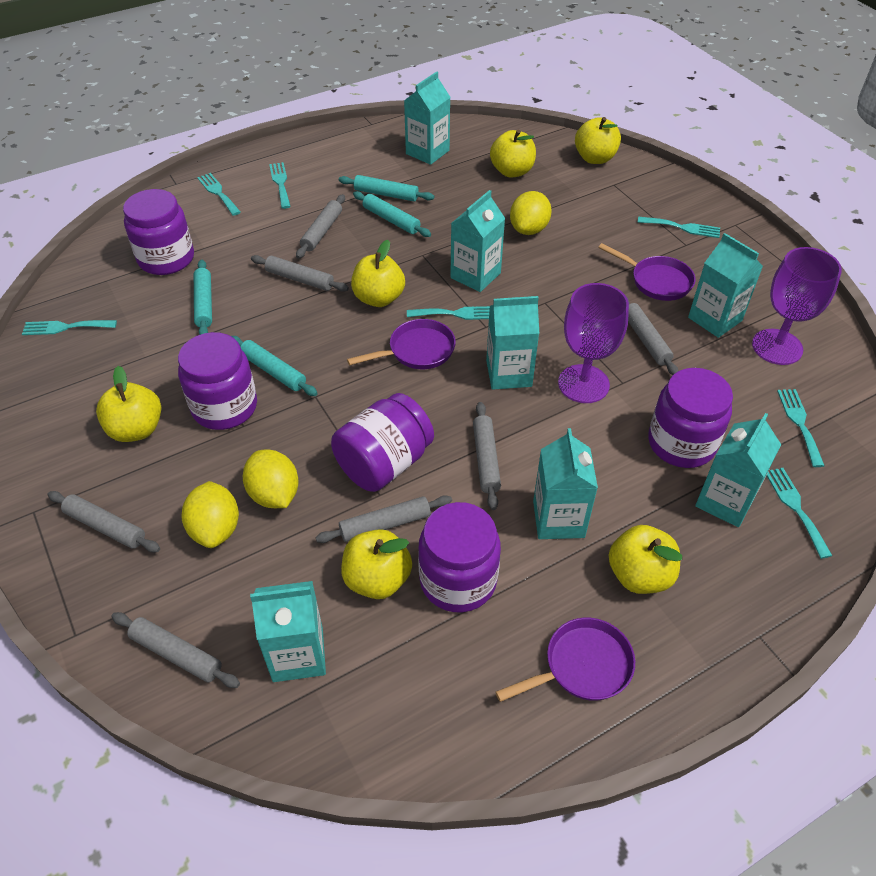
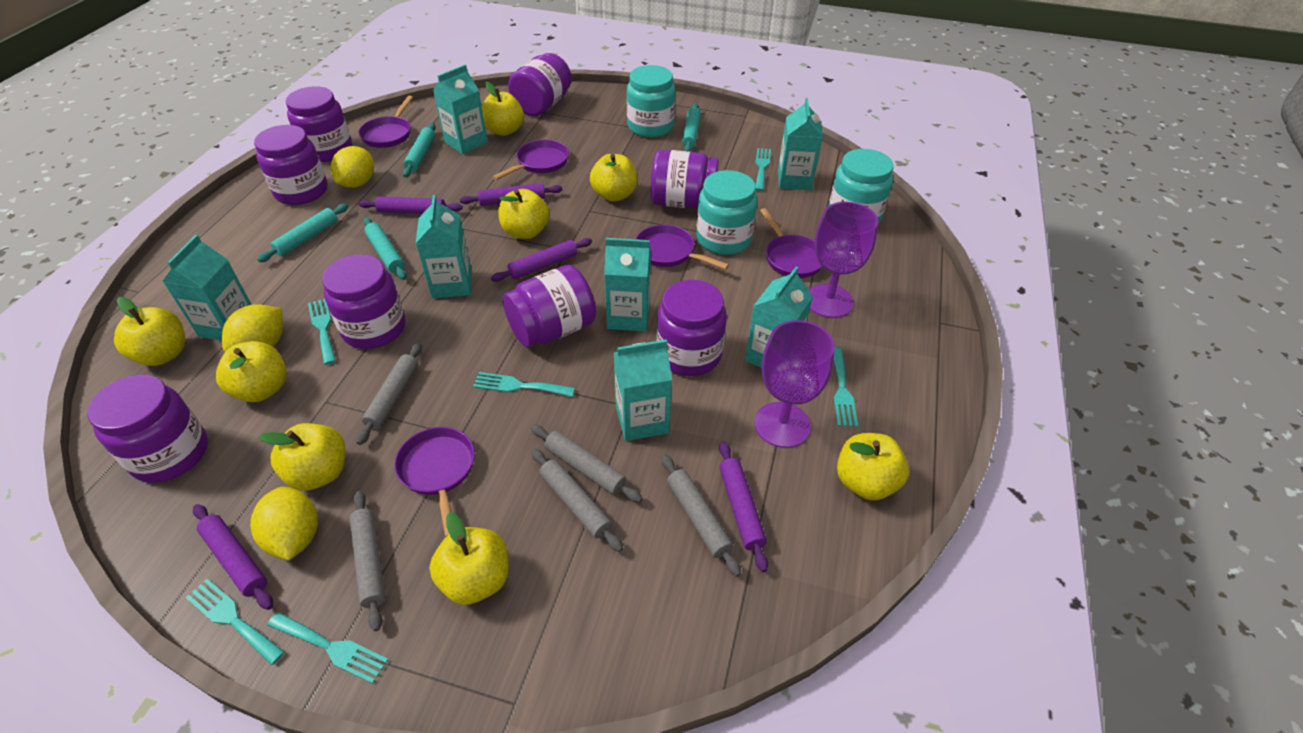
grey rolling pin: 7 -> 5
purple jar: 5 -> 8
purple pan: 3 -> 5
purple rolling pin: 0 -> 5
turquoise fork: 7 -> 6
turquoise jar: 0 -> 3
yellow apple: 6 -> 8

